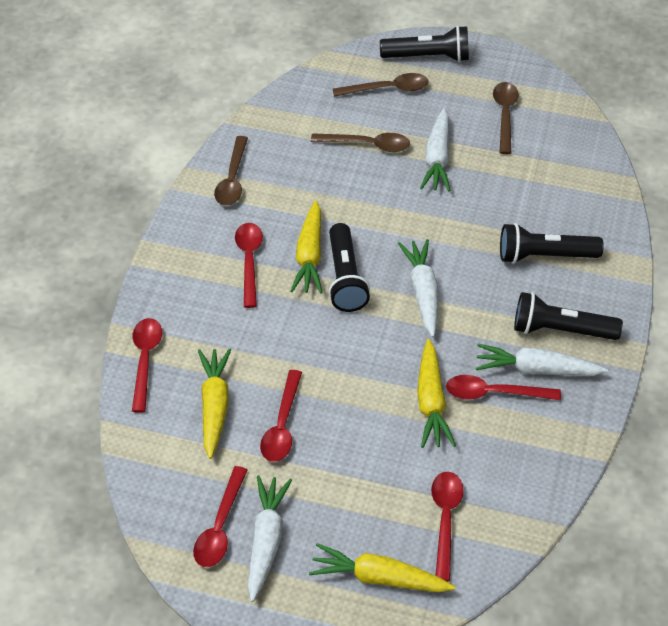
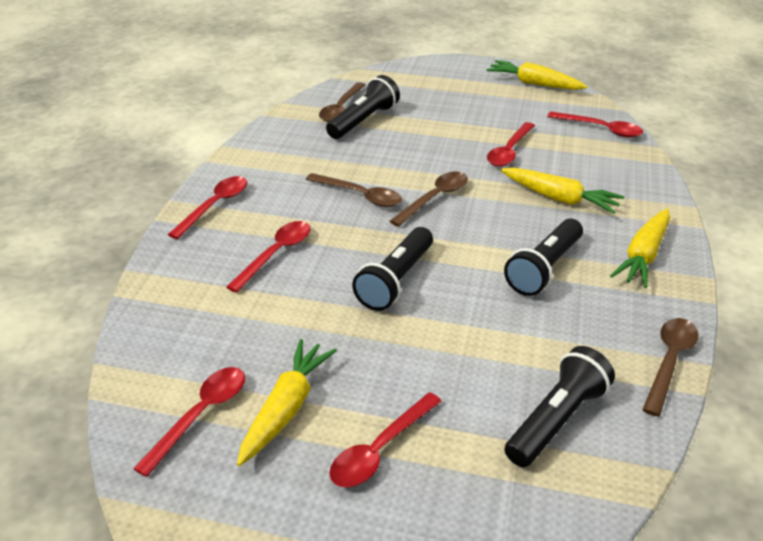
white carrot: 4 -> 0

